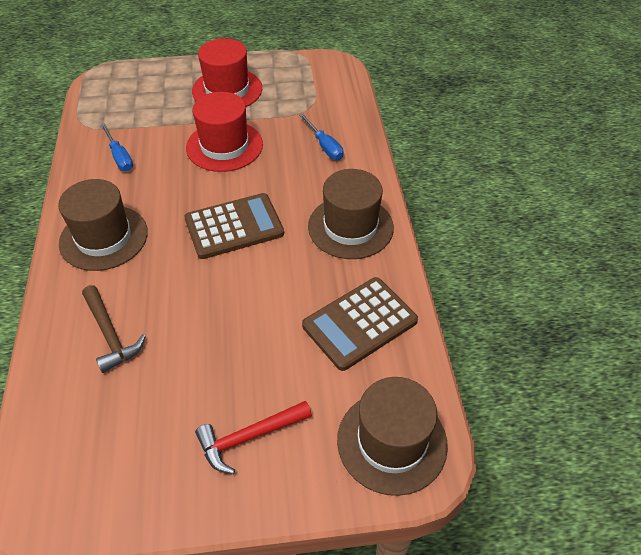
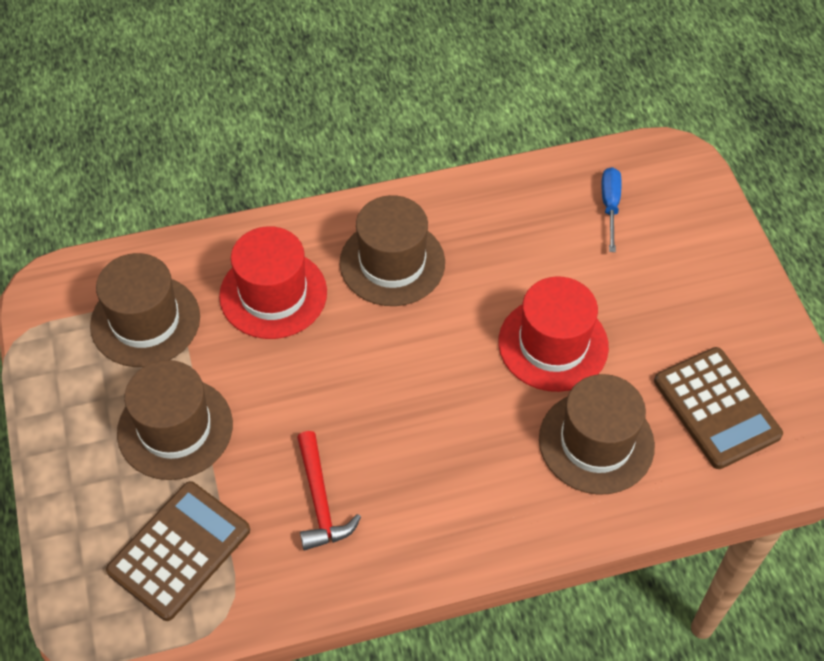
blue screwdriver: 2 -> 1
brown hammer: 1 -> 0
brown hat: 3 -> 4

